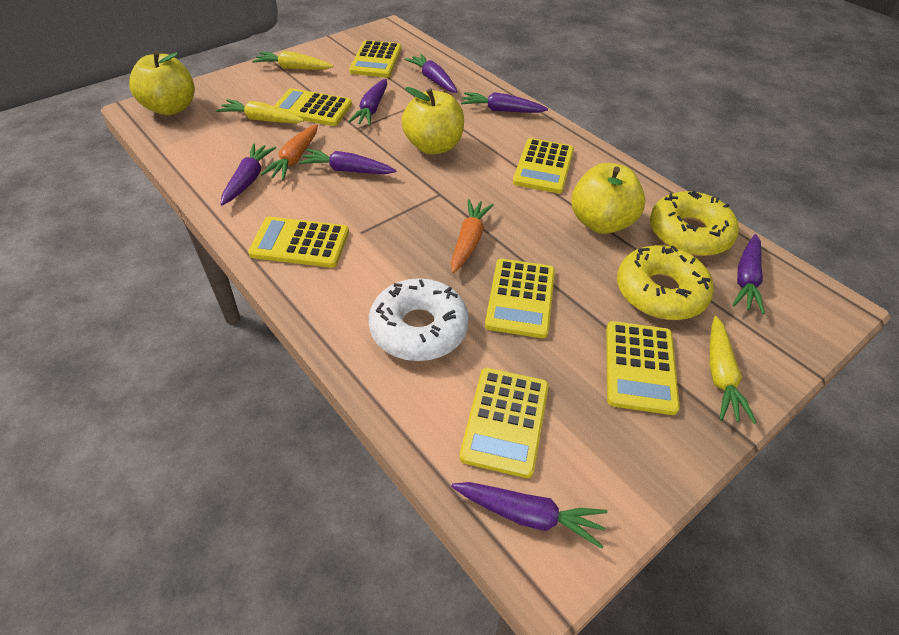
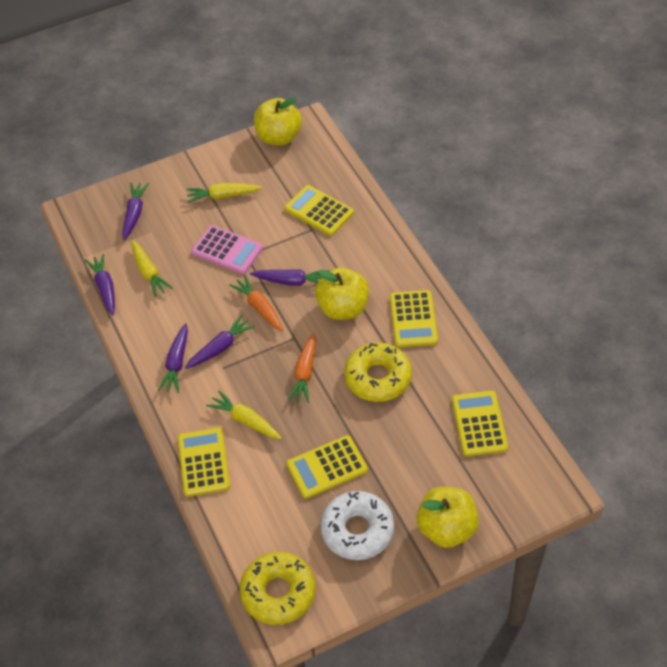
pink calculator: 0 -> 1
purple carrot: 7 -> 5
yellow calculator: 7 -> 5

